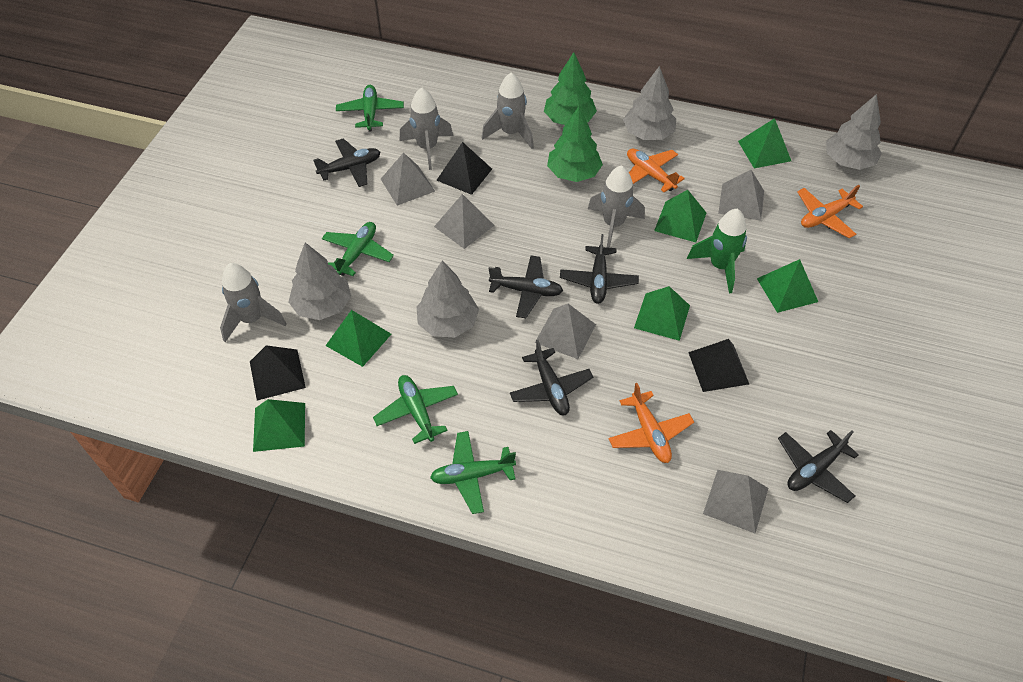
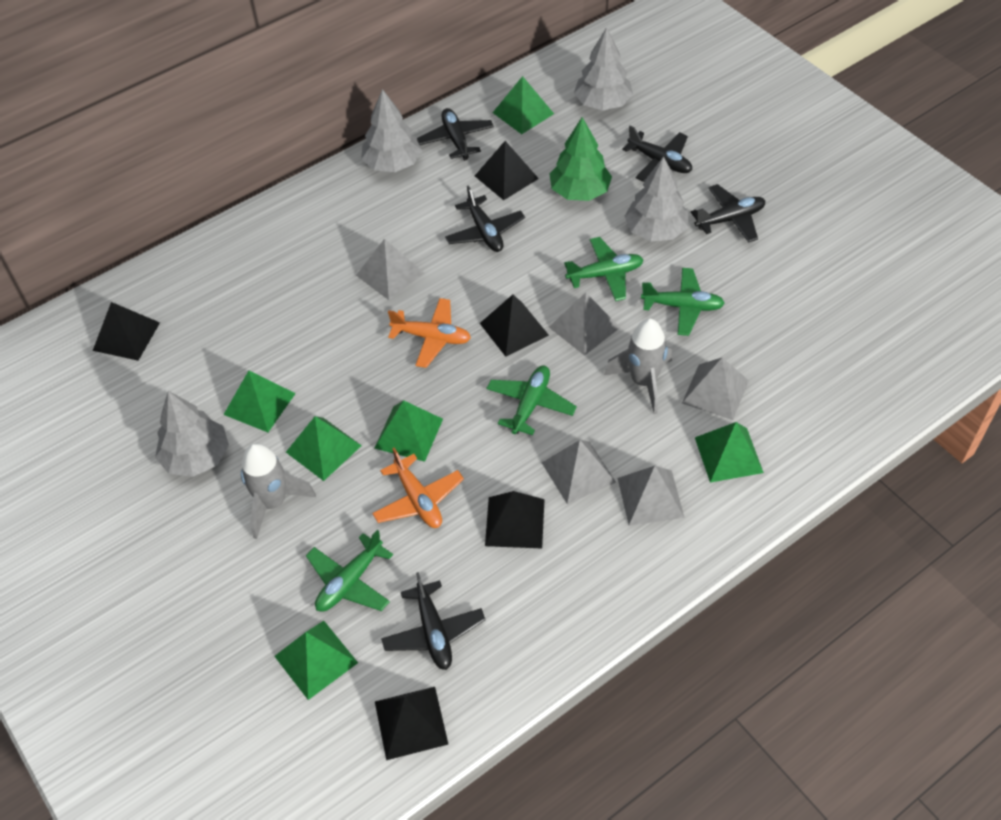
black pyramid: 3 -> 5
green rocket: 1 -> 0
green tree: 2 -> 1
grey rocket: 4 -> 2
orange plane: 3 -> 2

